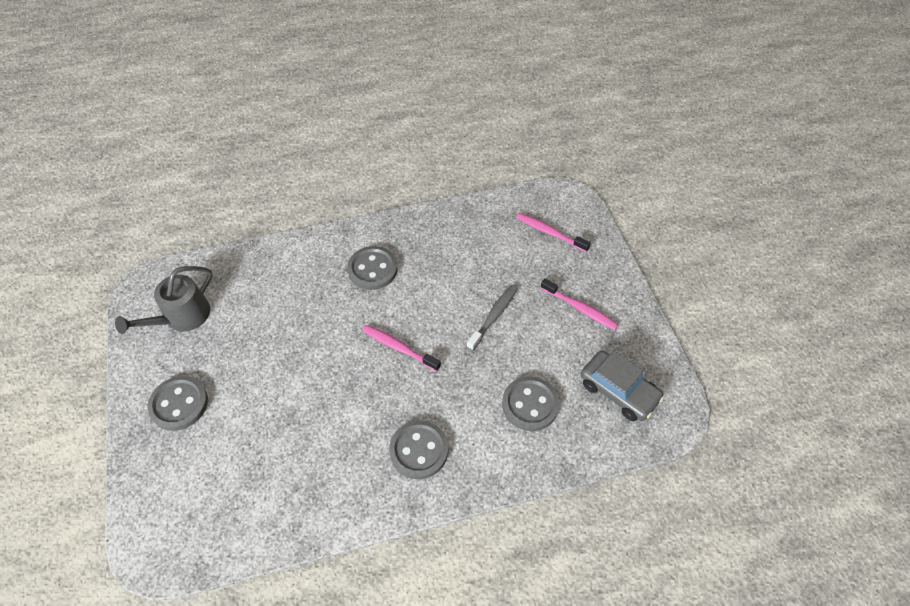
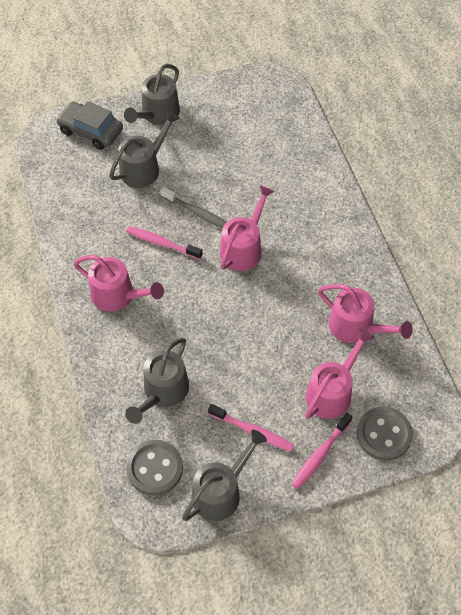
grey button: 4 -> 2
grey watering can: 1 -> 4
pink watering can: 0 -> 4

